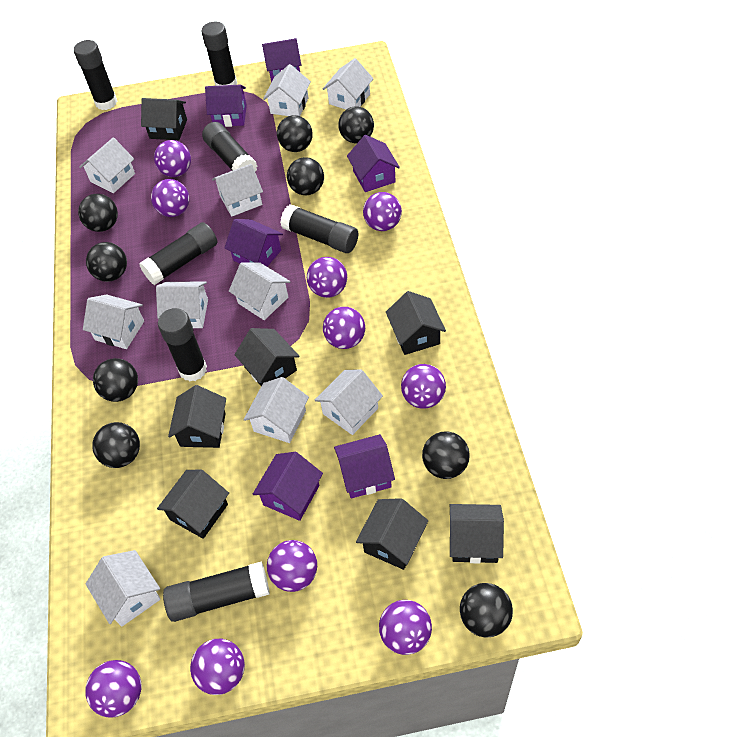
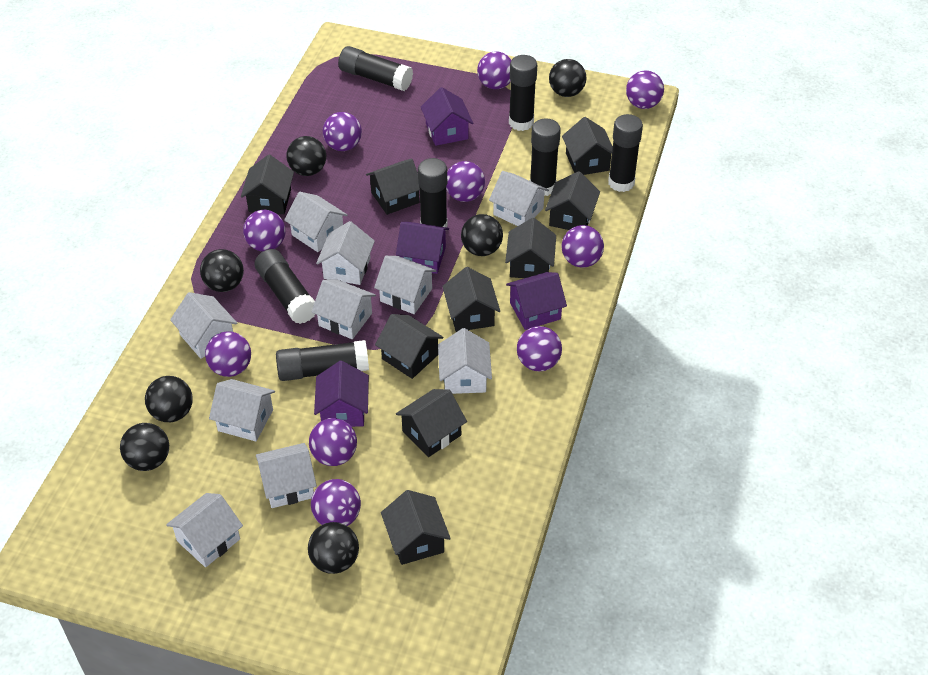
black ball: 9 -> 7
black house: 7 -> 9
purple house: 6 -> 4

